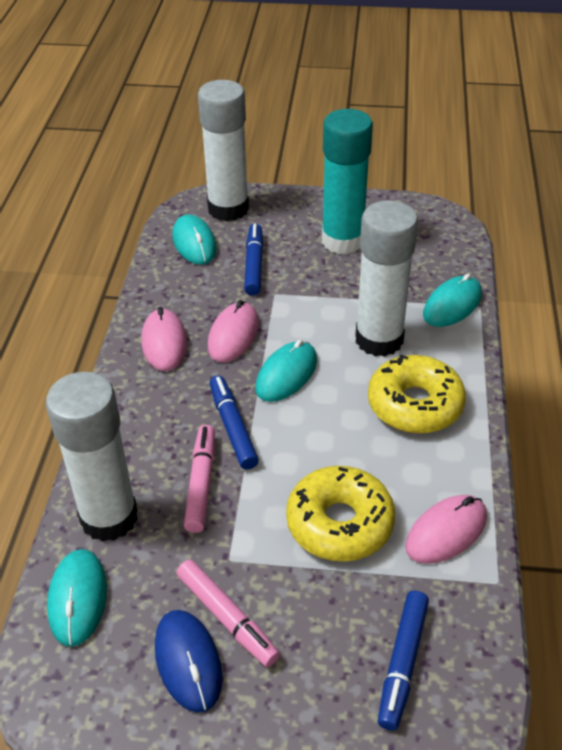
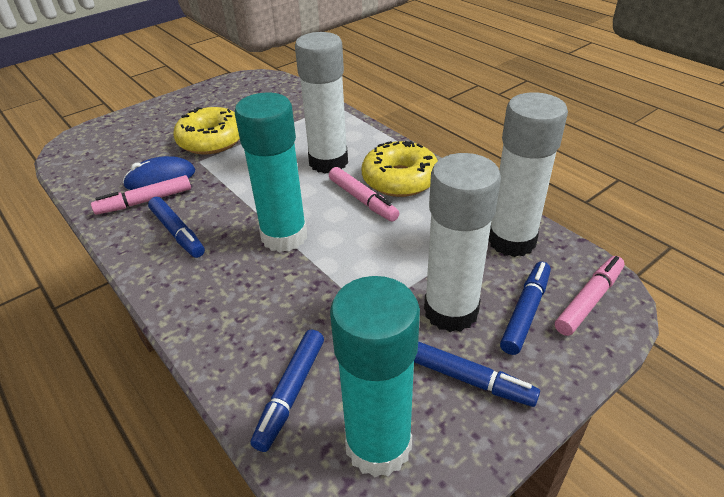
blue marker: 3 -> 4
pink marker: 2 -> 3
pink mouse: 3 -> 0
turquoise glue stick: 1 -> 2
turquoise mouse: 4 -> 0

